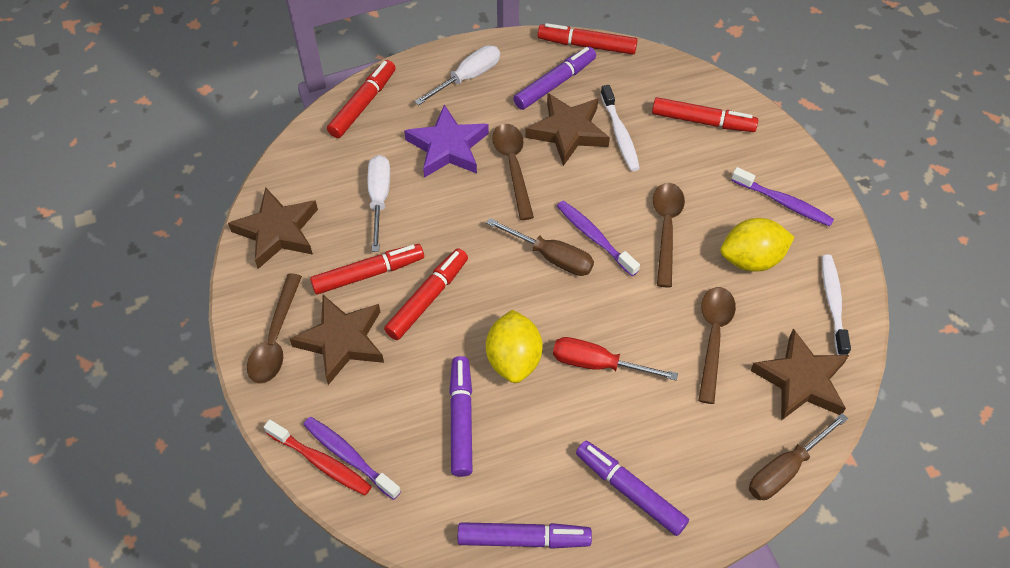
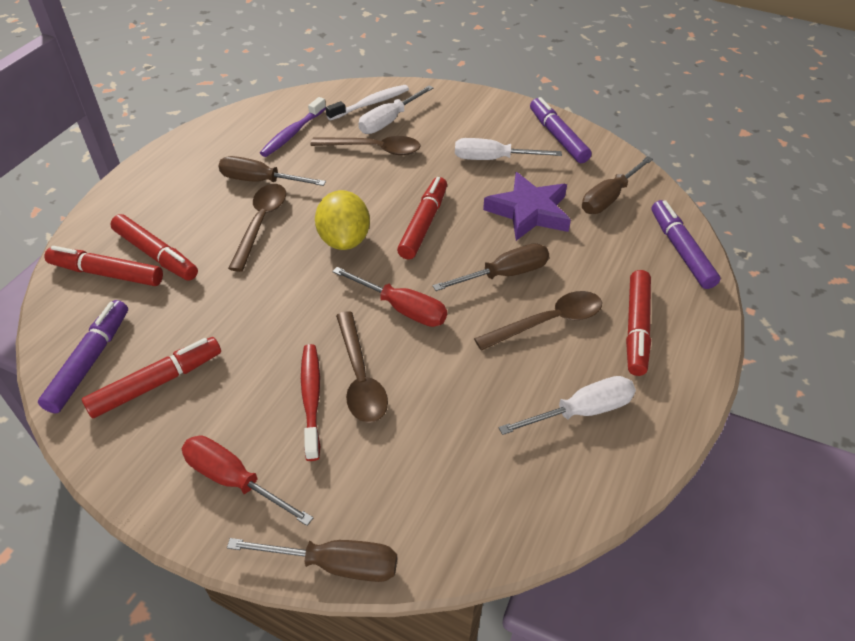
brown screwdriver: 2 -> 4
brown star: 4 -> 0
purple marker: 4 -> 3
purple toothbrush: 3 -> 1
red screwdriver: 1 -> 2
white screwdriver: 2 -> 3
white toothbrush: 2 -> 1
yellow lemon: 2 -> 1

